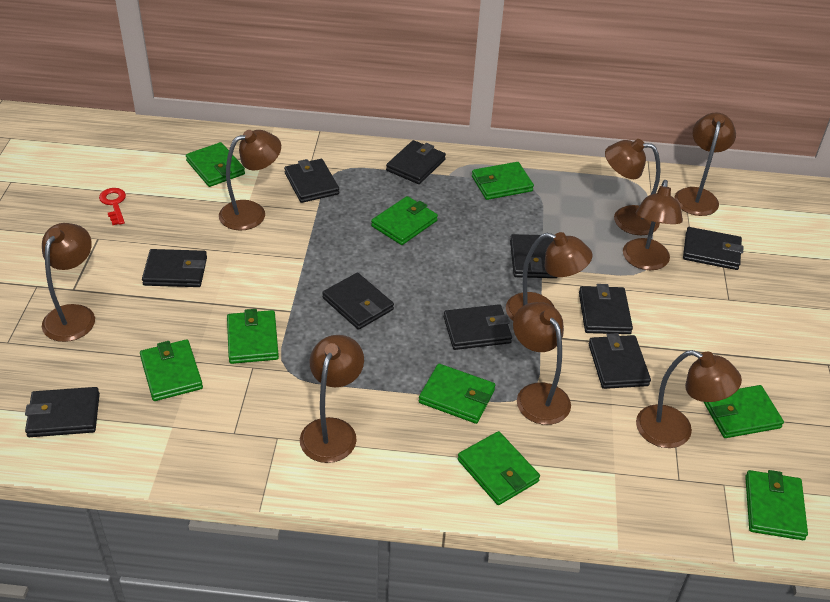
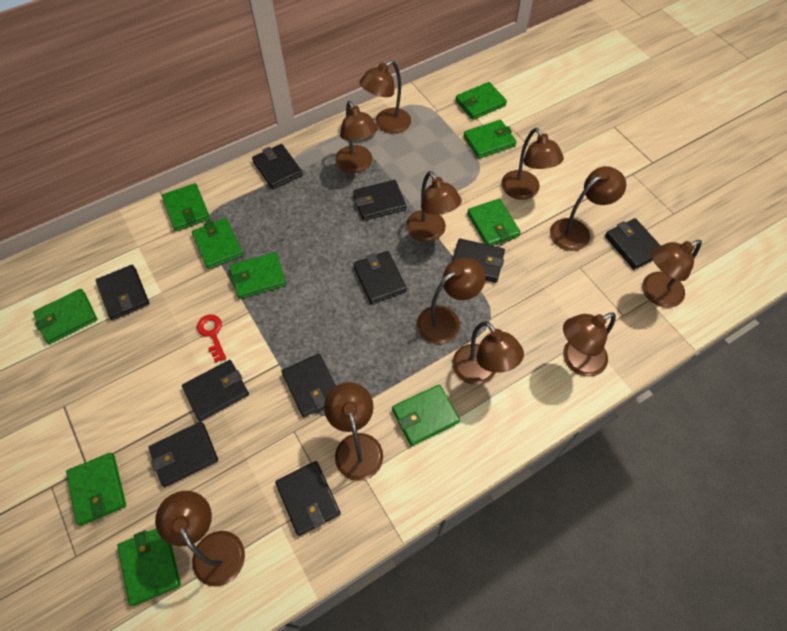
brown lamp: 9 -> 11
green wallet: 9 -> 10

